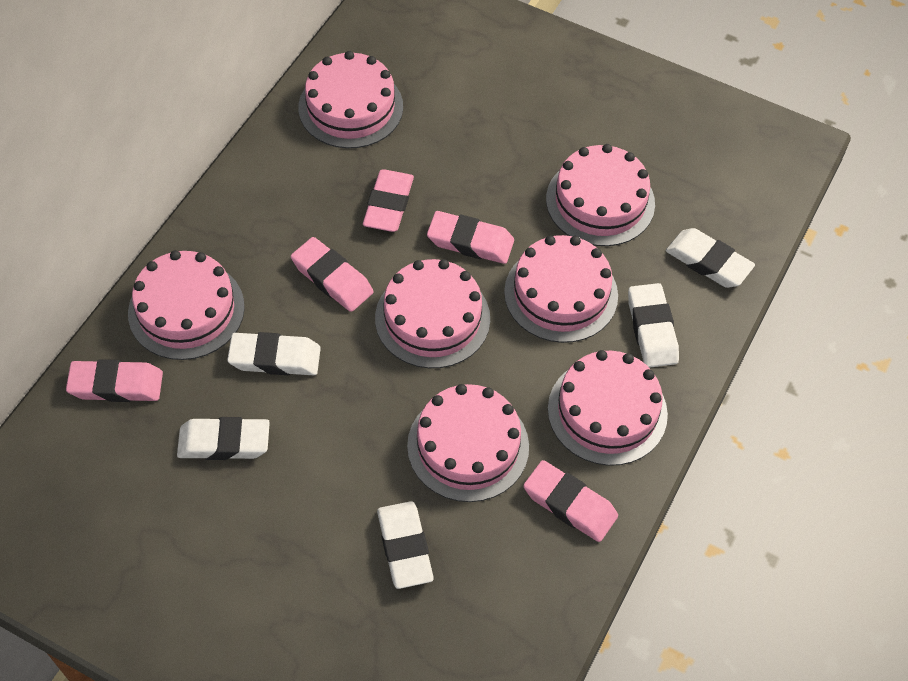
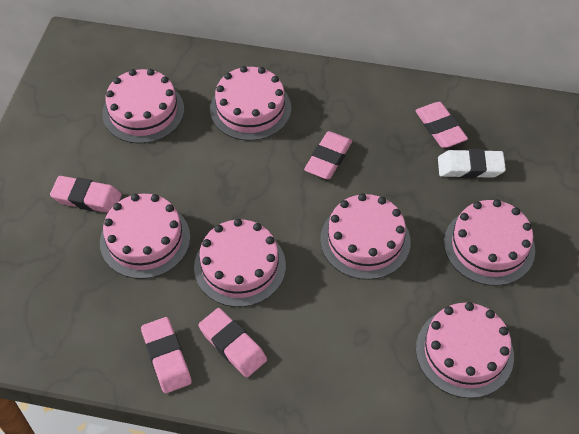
white eraser: 5 -> 1

